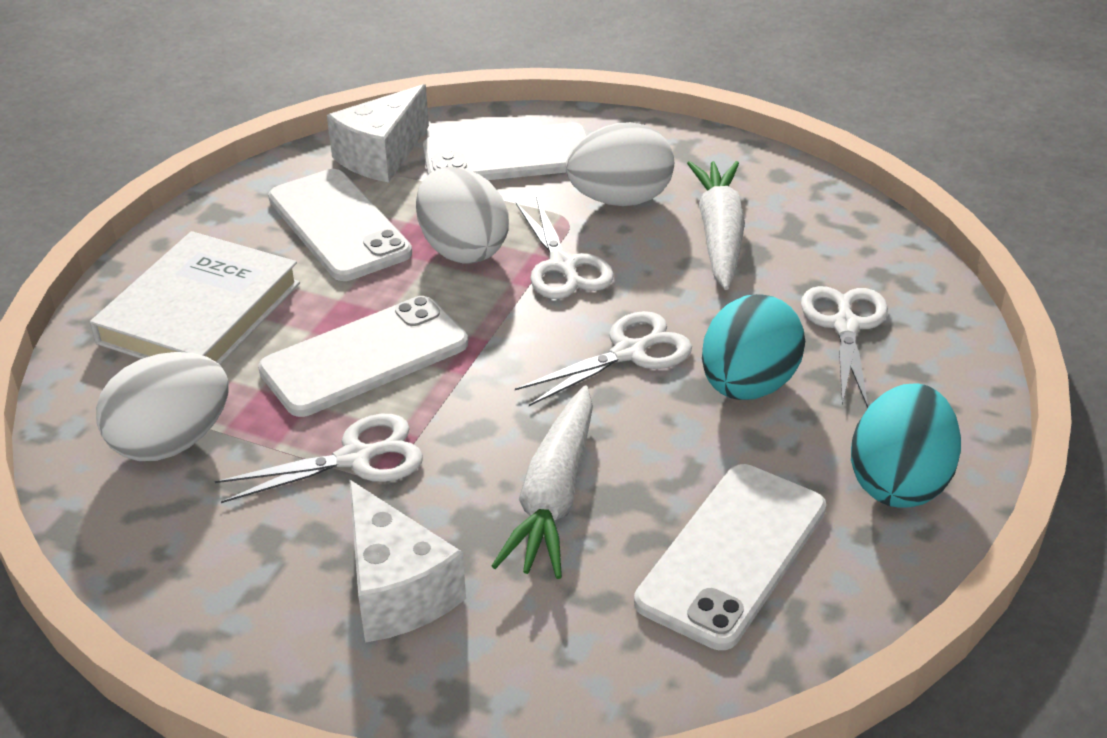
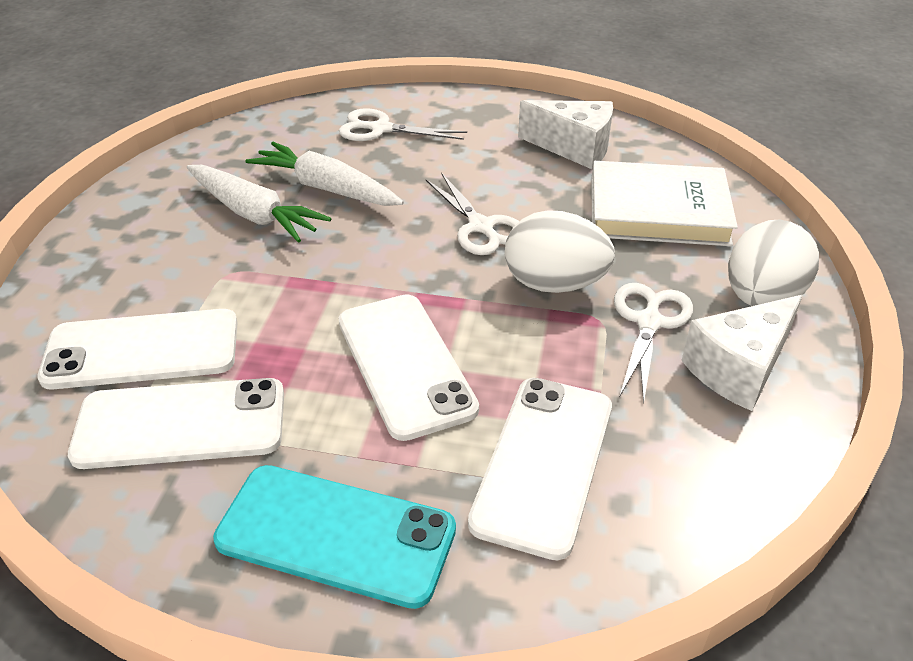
turquoise egg: 2 -> 0
turquoise phone: 0 -> 1
white egg: 3 -> 2
white scissors: 4 -> 3

